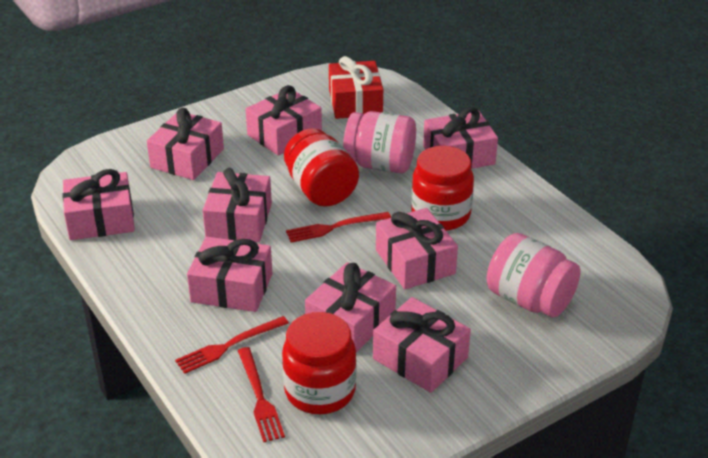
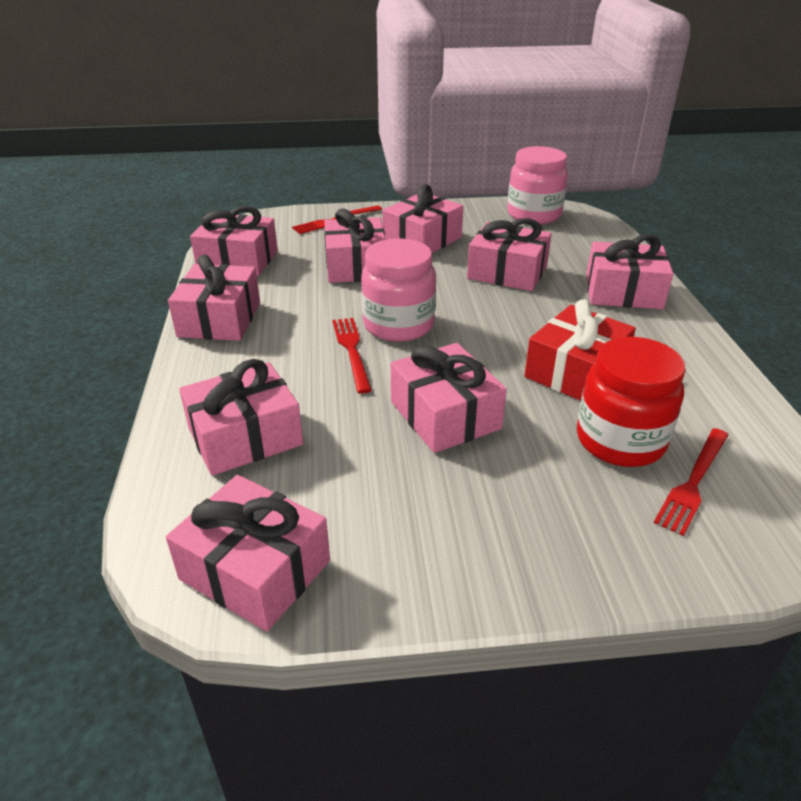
red jar: 3 -> 1

